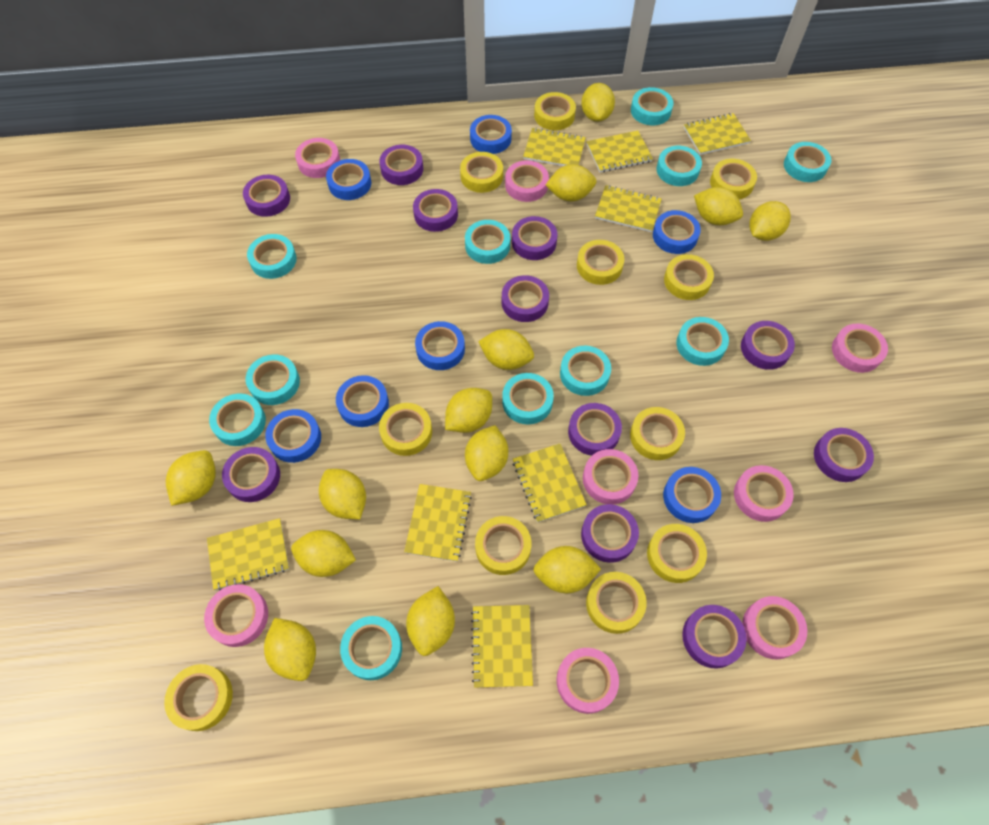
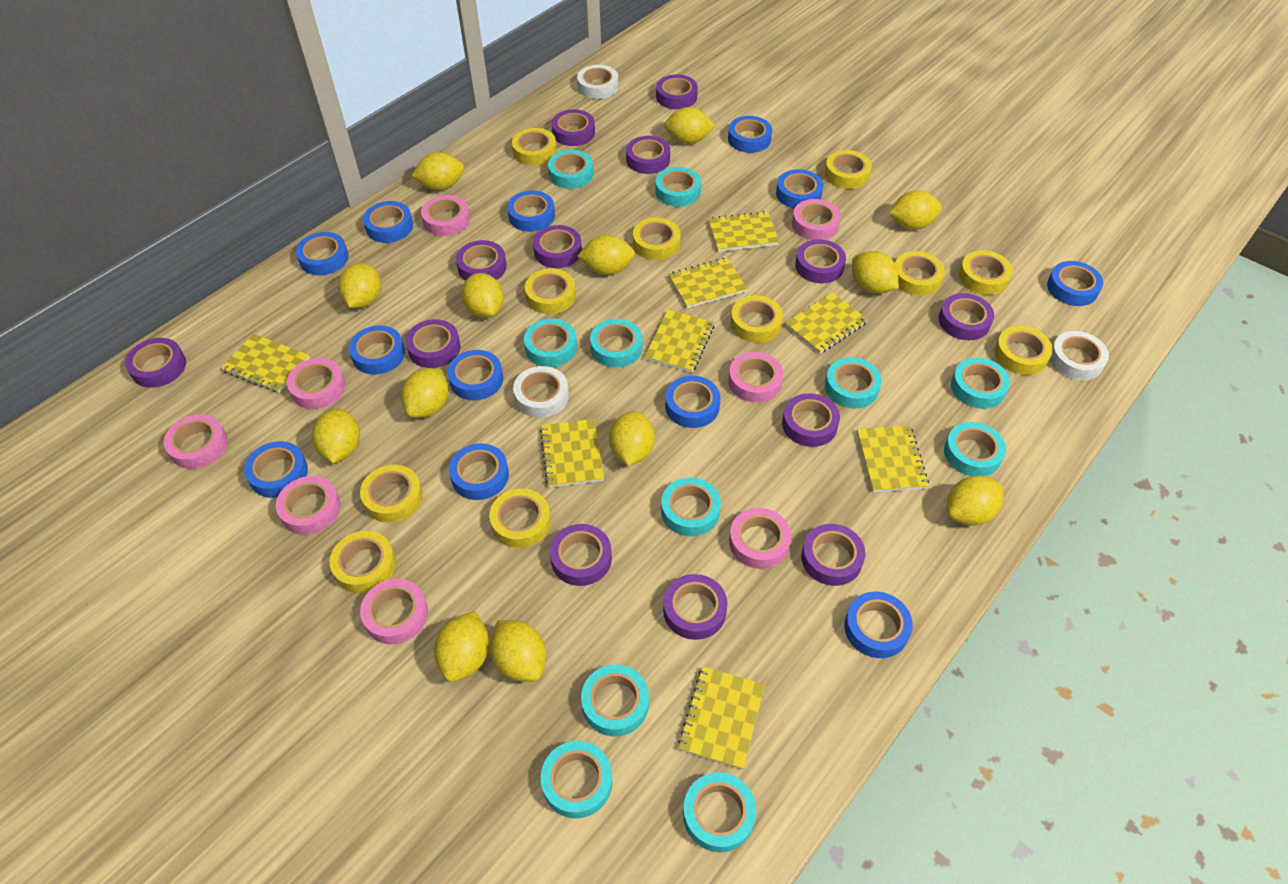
blue tape: 7 -> 12
purple tape: 11 -> 13
white tape: 0 -> 3

